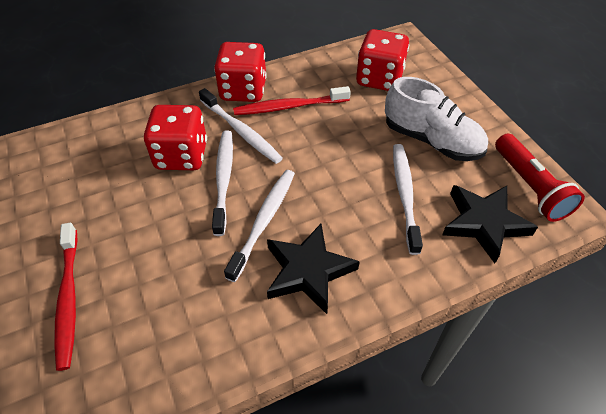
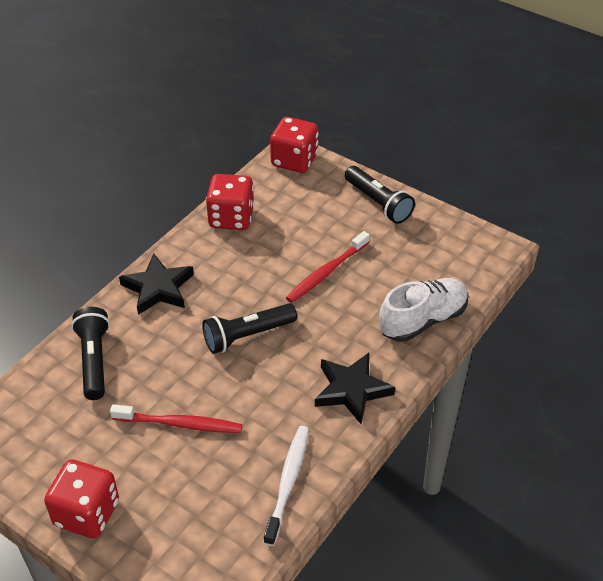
black flashlight: 0 -> 3
red flashlight: 1 -> 0
white toothbrush: 4 -> 1

